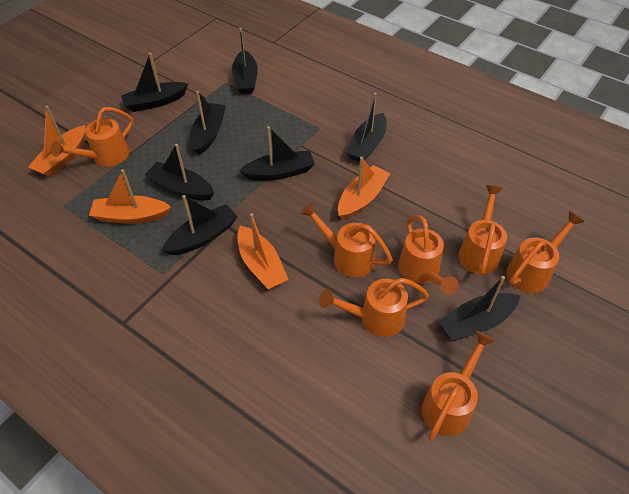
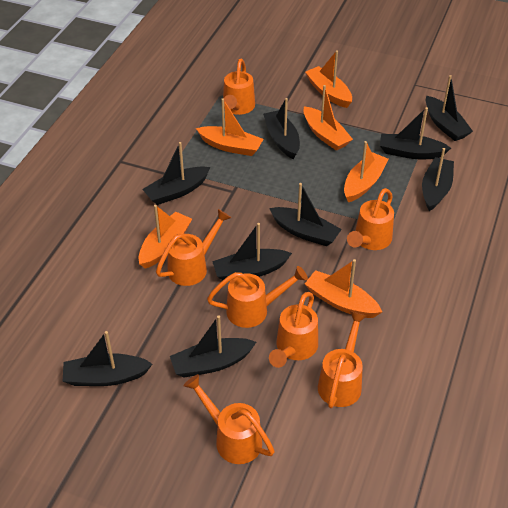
black boat: 8 -> 9
orange boat: 4 -> 6

